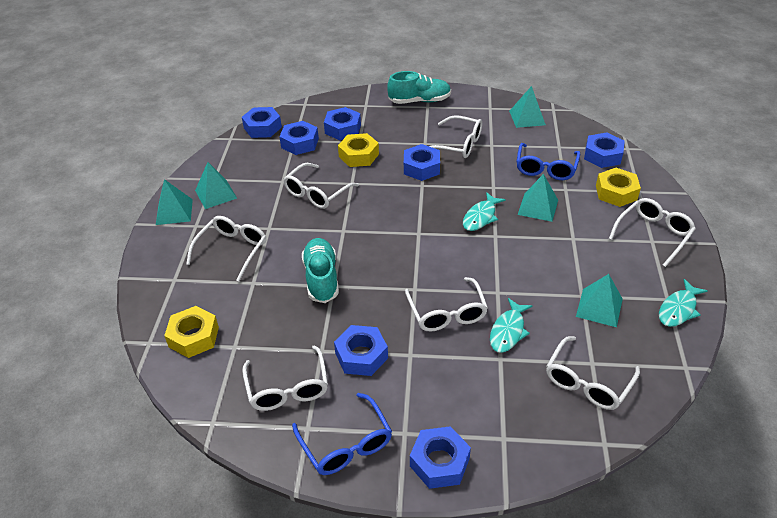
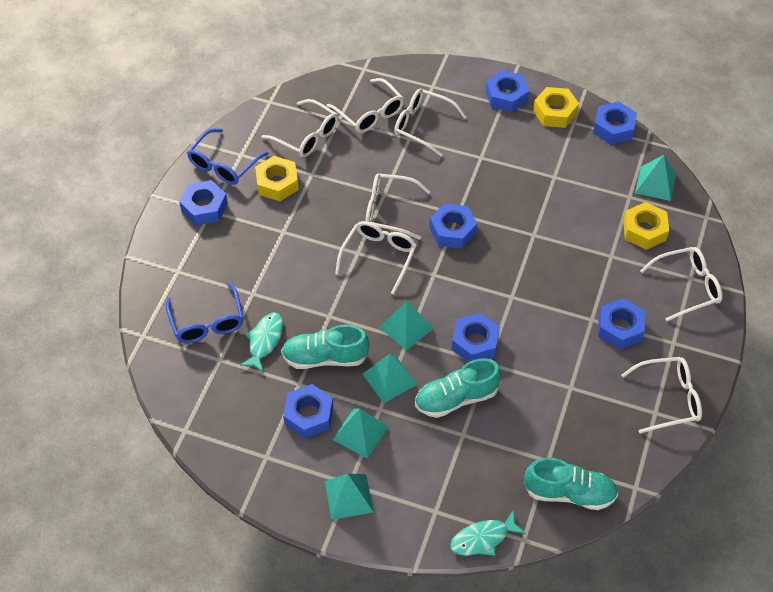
turquoise fish: 3 -> 2
turquoise shoe: 2 -> 3

